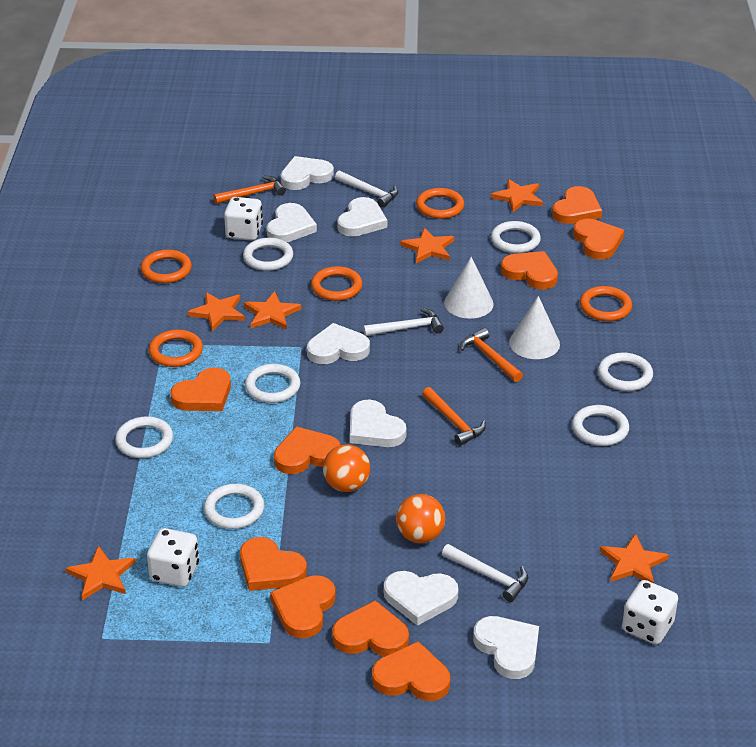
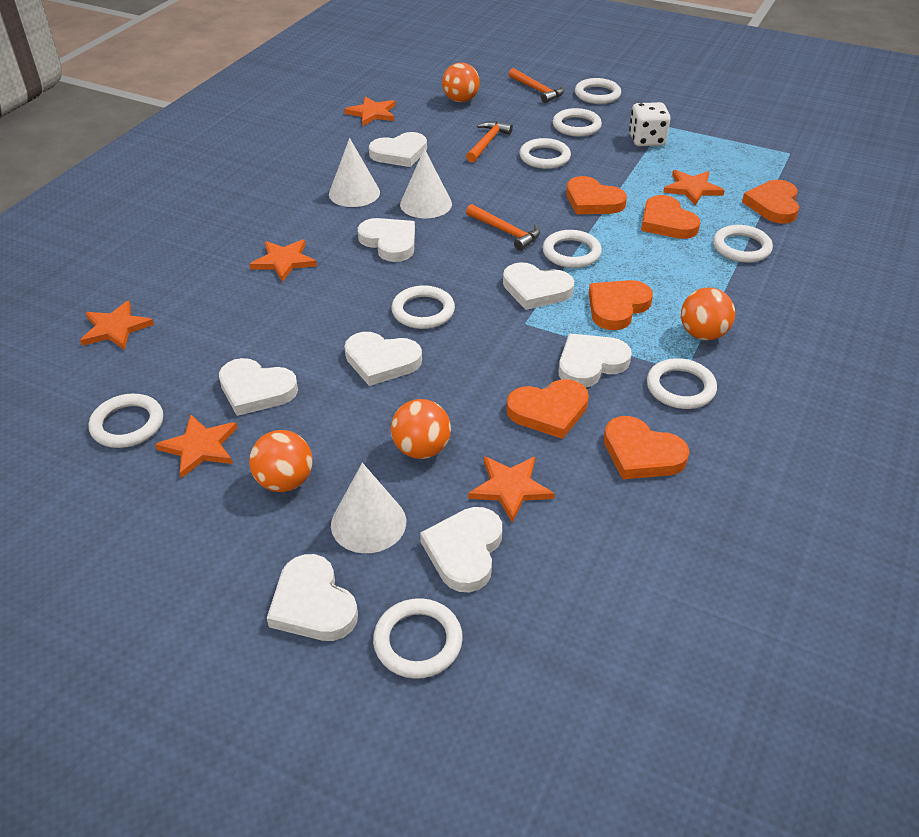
orange ball: 2 -> 4
orange heart: 9 -> 6
orange ring: 5 -> 0
white cone: 2 -> 3
white dice: 3 -> 1
white hammer: 3 -> 0
white heart: 7 -> 8
white ring: 7 -> 9

